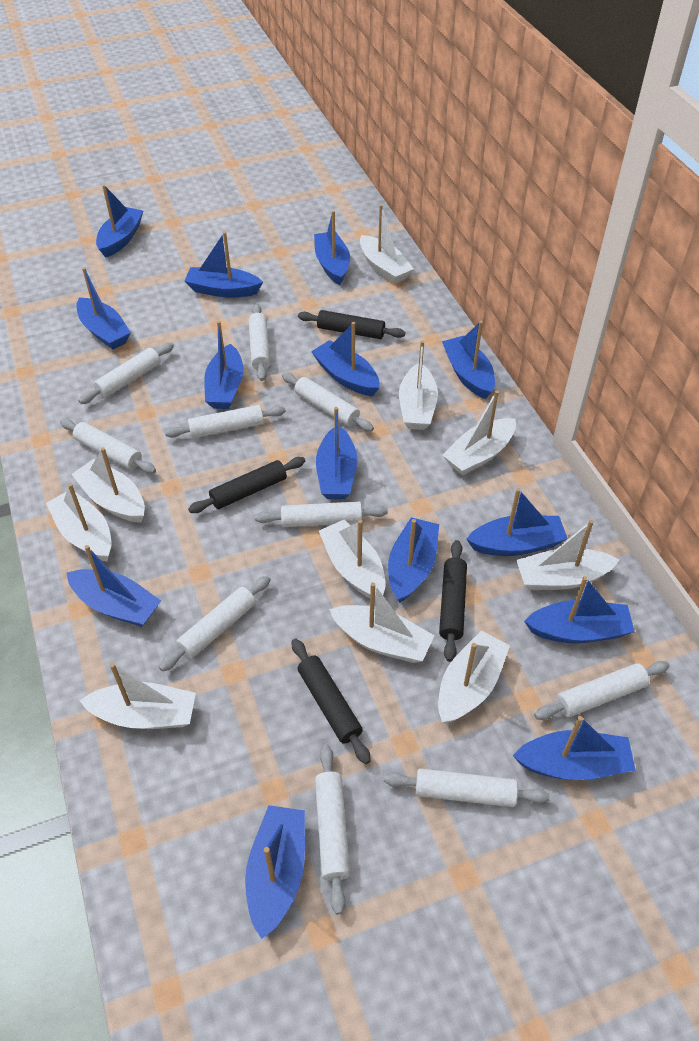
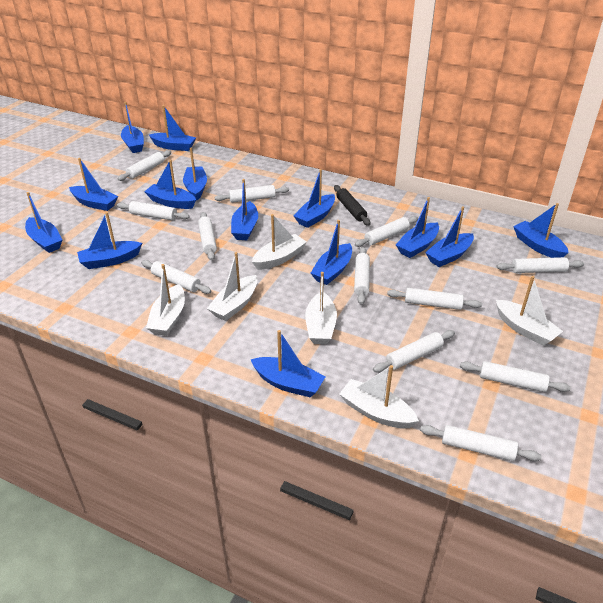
black rolling pin: 4 -> 1
white boat: 10 -> 6
white rolling pin: 10 -> 12

